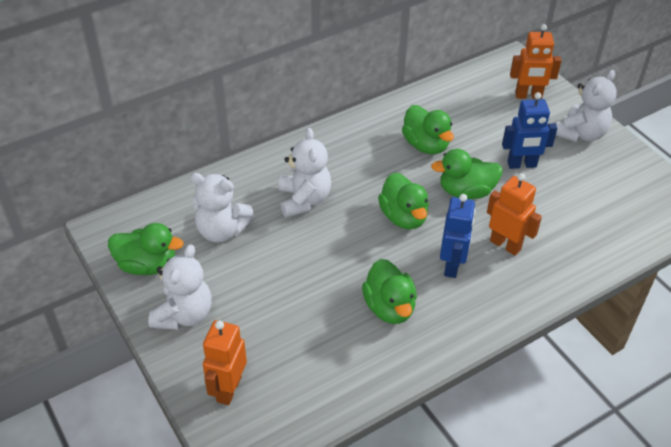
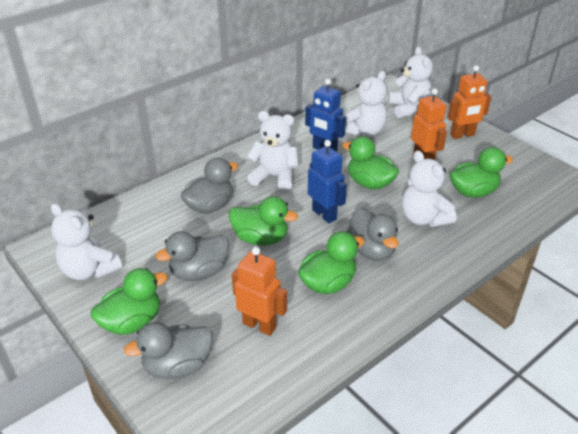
grey duck: 0 -> 4
white teddy bear: 4 -> 5

